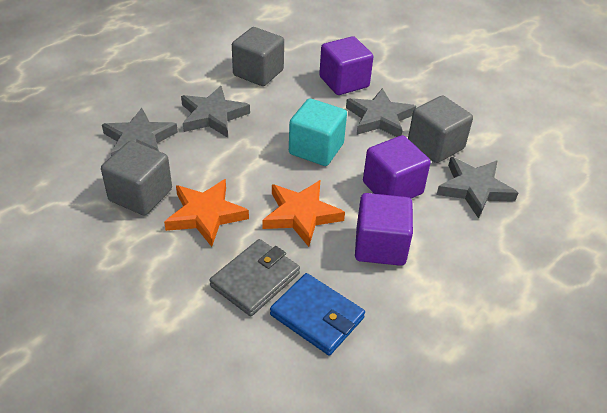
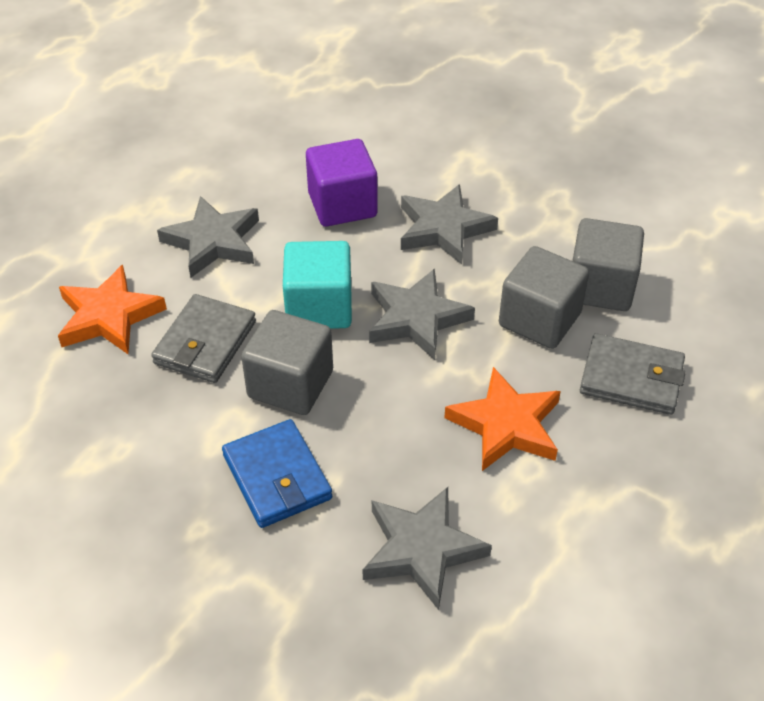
grey wallet: 1 -> 2
purple cube: 3 -> 1

